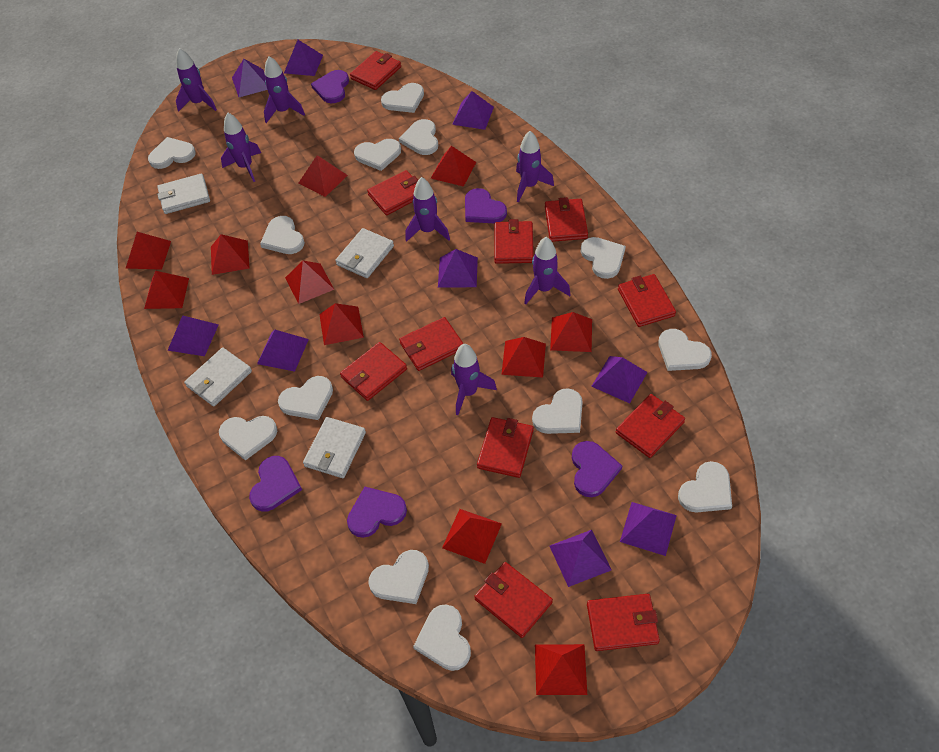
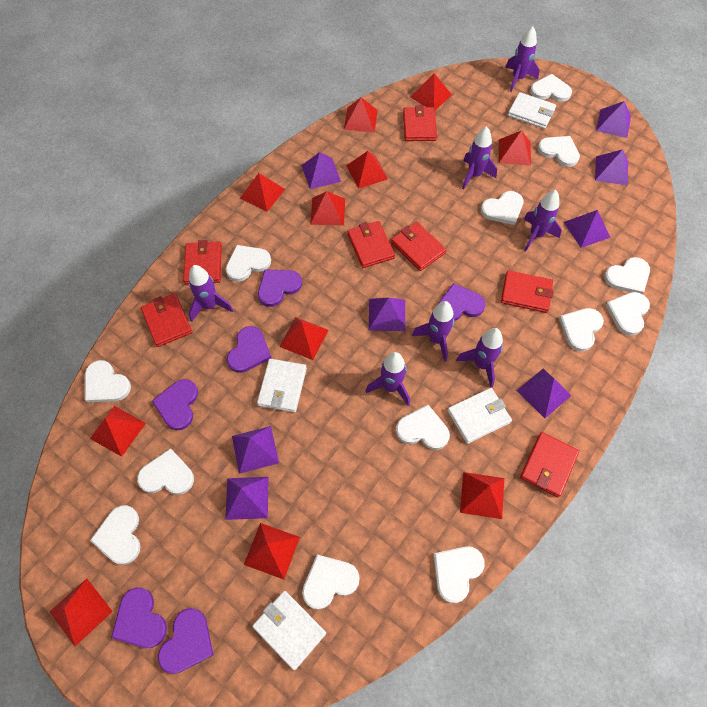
purple heart: 5 -> 6
purple pyramid: 9 -> 8
red wallet: 11 -> 7

